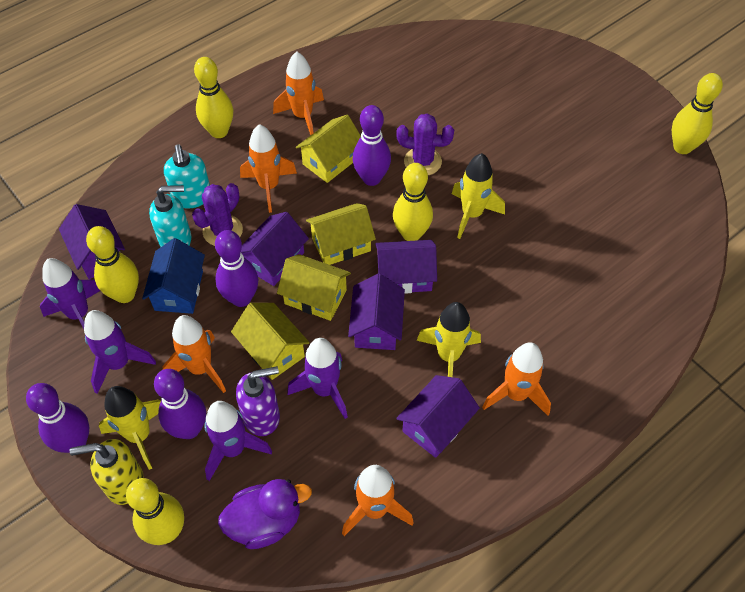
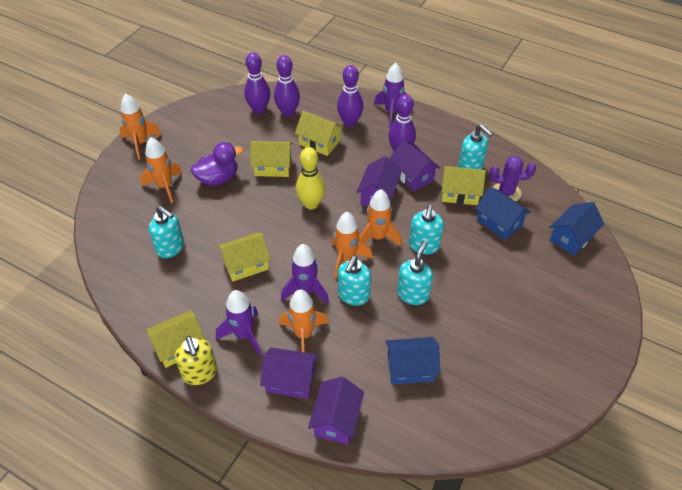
blue house: 1 -> 3
purple cactus: 2 -> 1
purple house: 5 -> 4
purple rocket: 4 -> 3
purple soap dispenser: 1 -> 0
turquoise soap dispenser: 2 -> 5
yellow bowling pin: 5 -> 1
yellow house: 4 -> 5
yellow rocket: 3 -> 0

